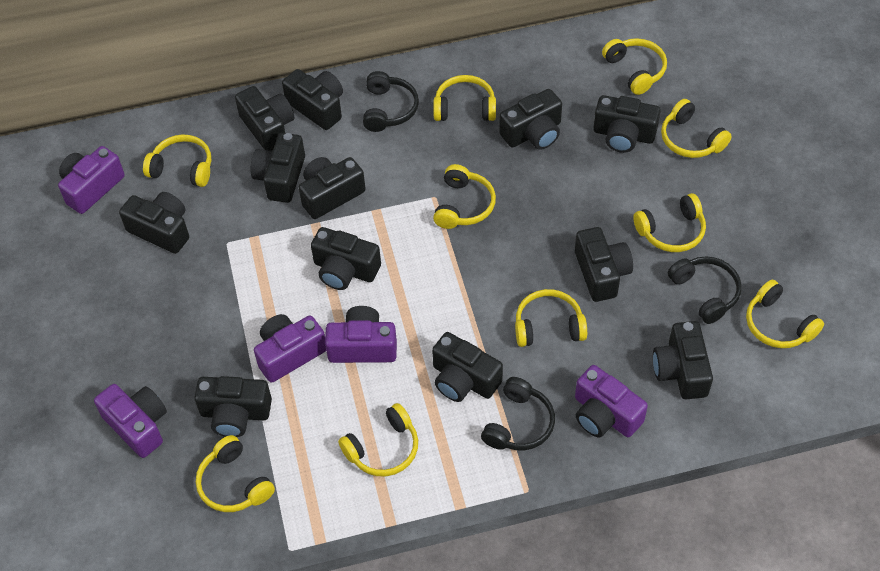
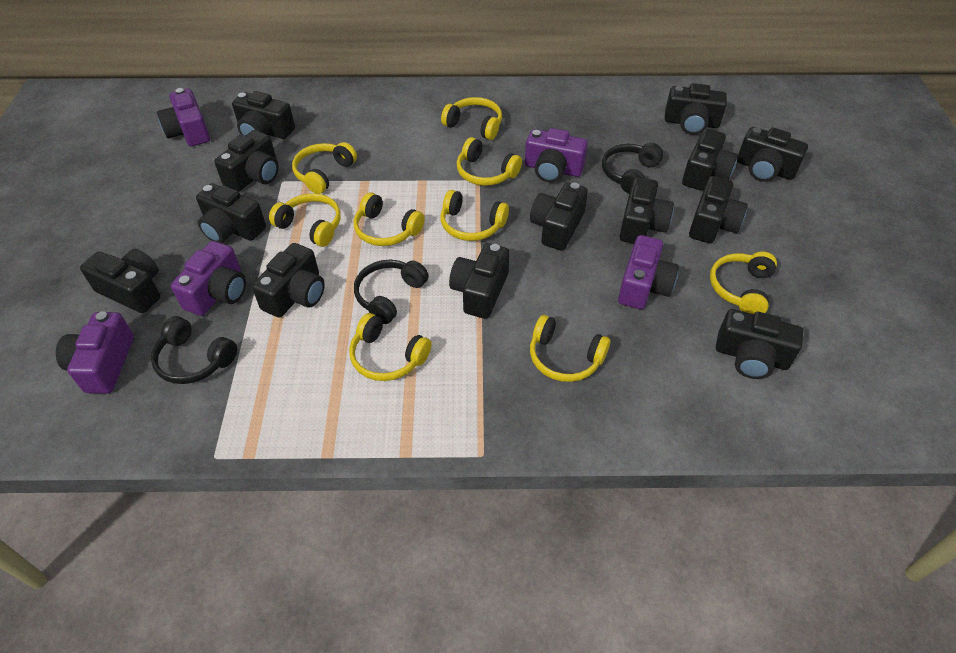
black camera: 12 -> 13
yellow headphones: 10 -> 9

